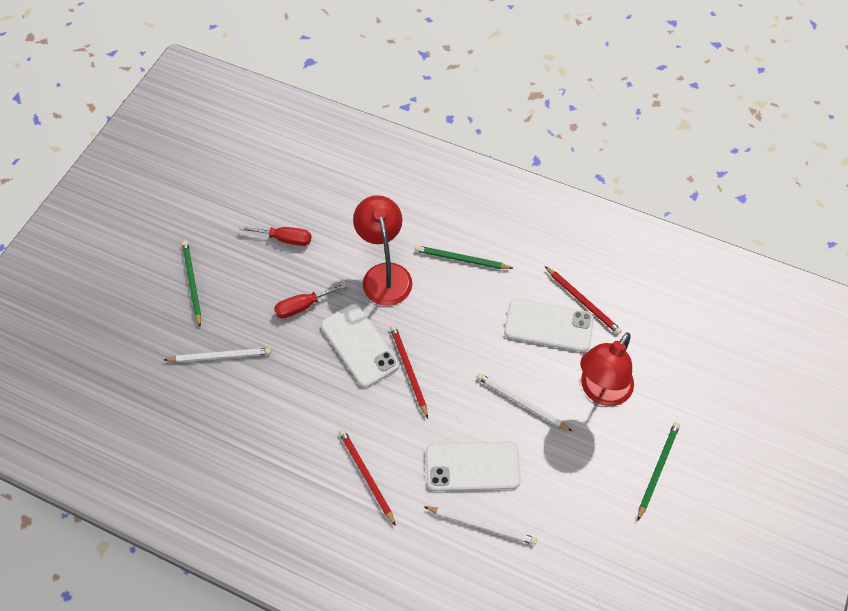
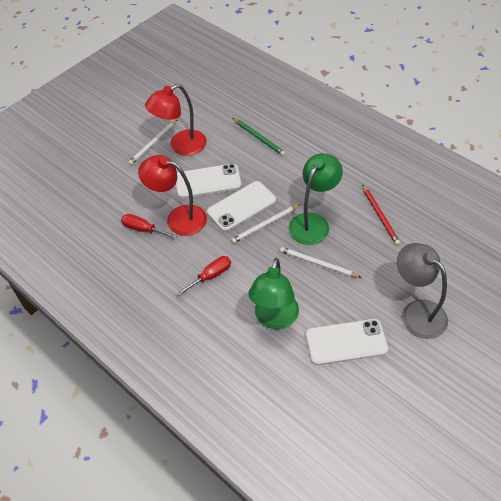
green lamp: 0 -> 2
green pencil: 3 -> 1
grey lamp: 0 -> 1
red pencil: 3 -> 1

